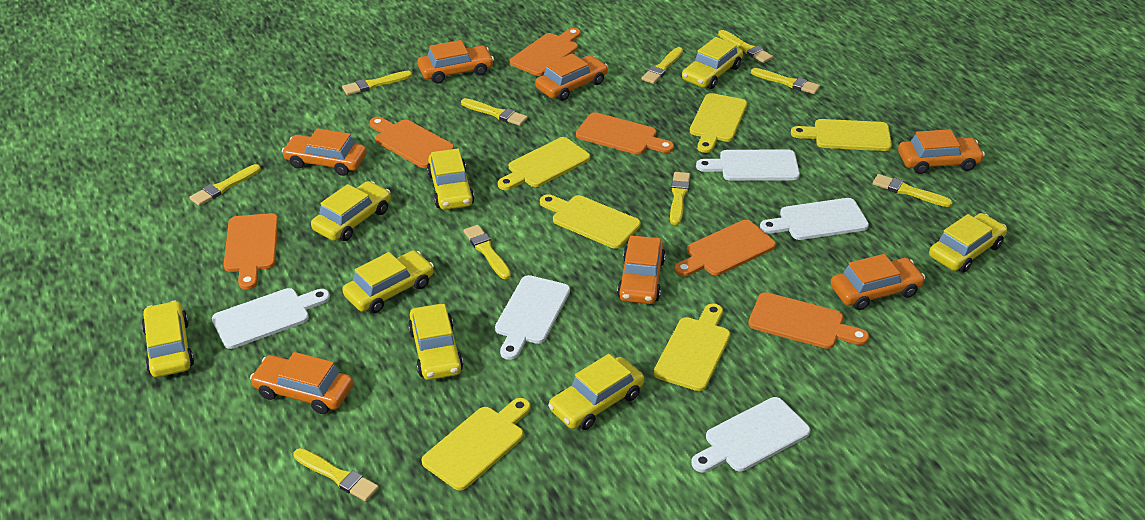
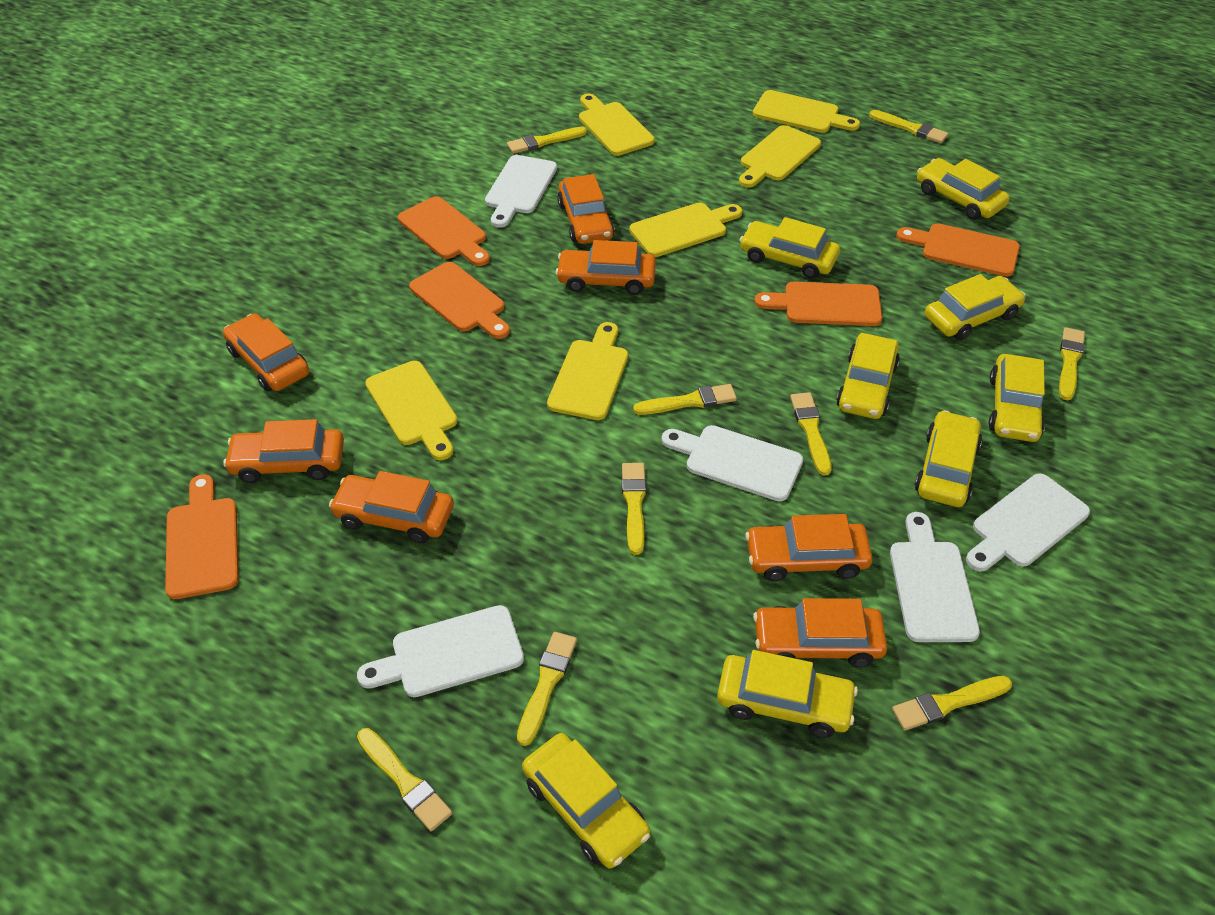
orange cutting board: 6 -> 5
yellow brush: 10 -> 9

